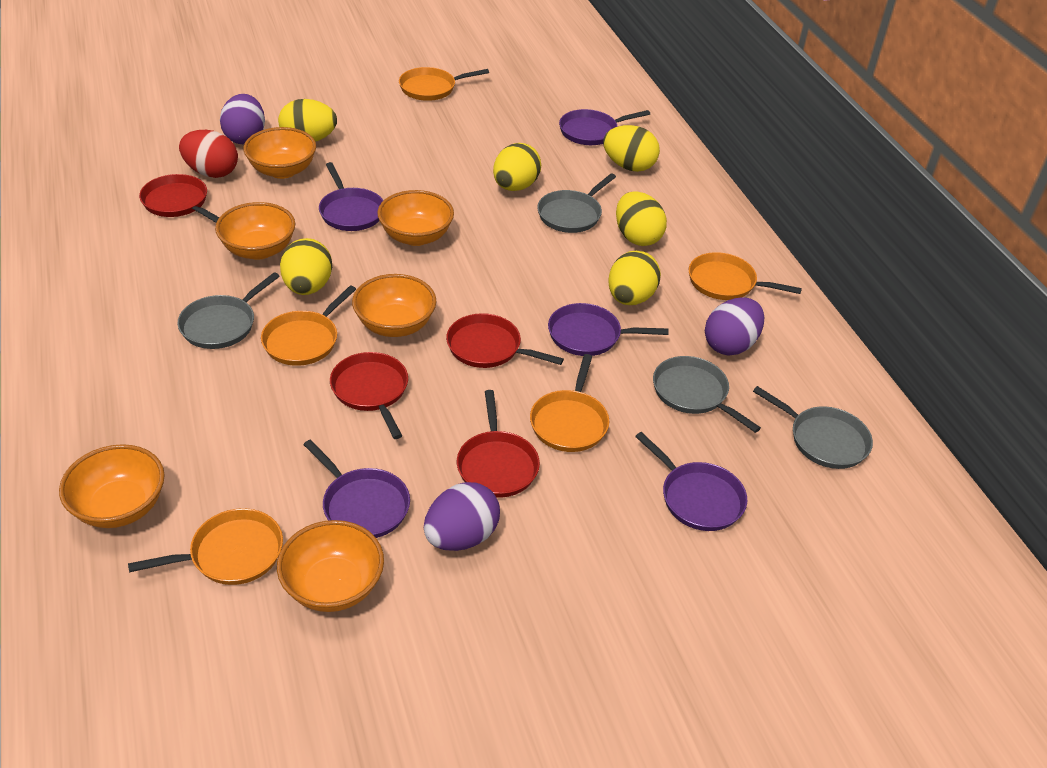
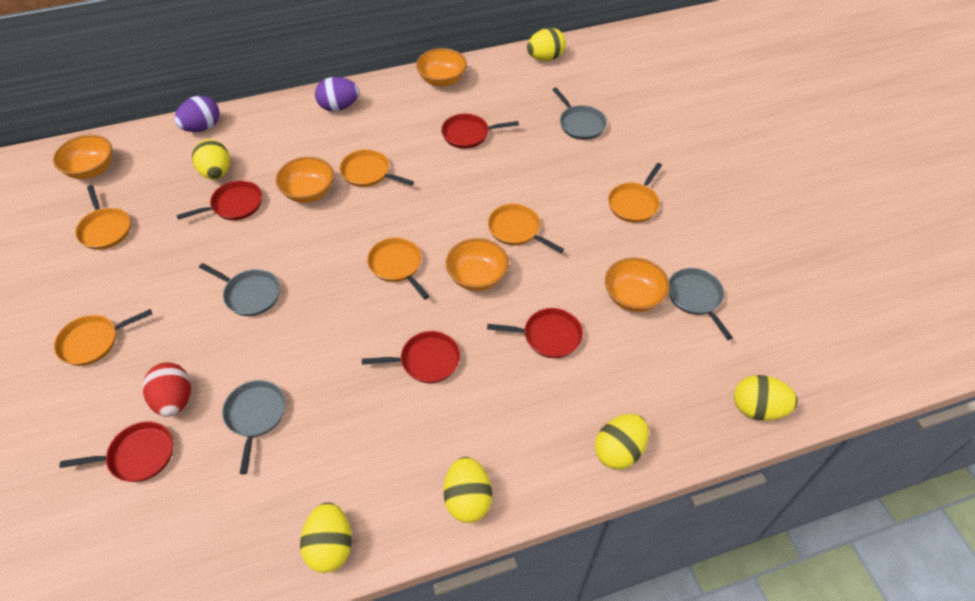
orange bowl: 6 -> 5
orange pan: 5 -> 6
purple egg: 3 -> 2
purple pan: 5 -> 0
red pan: 4 -> 5

